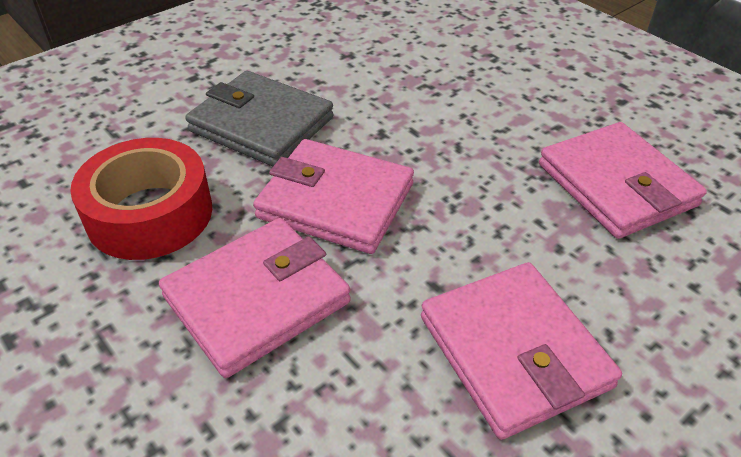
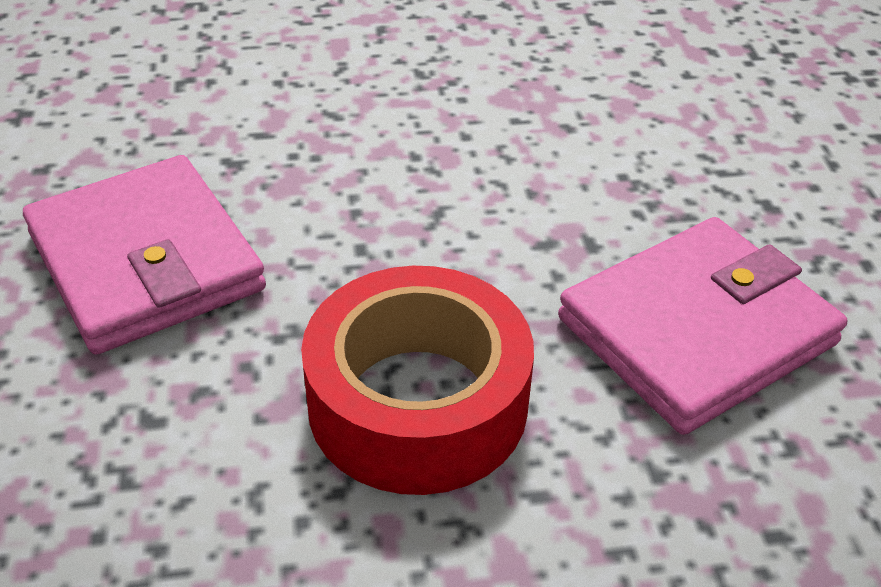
grey wallet: 1 -> 0
pink wallet: 4 -> 2

